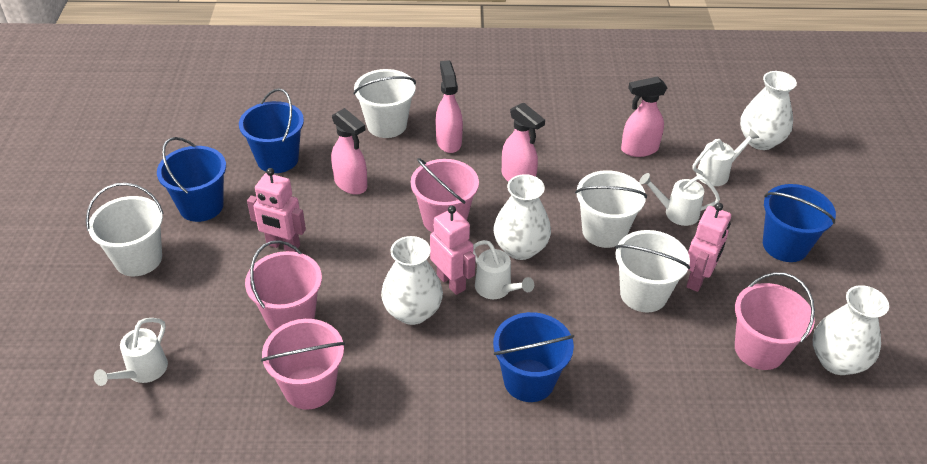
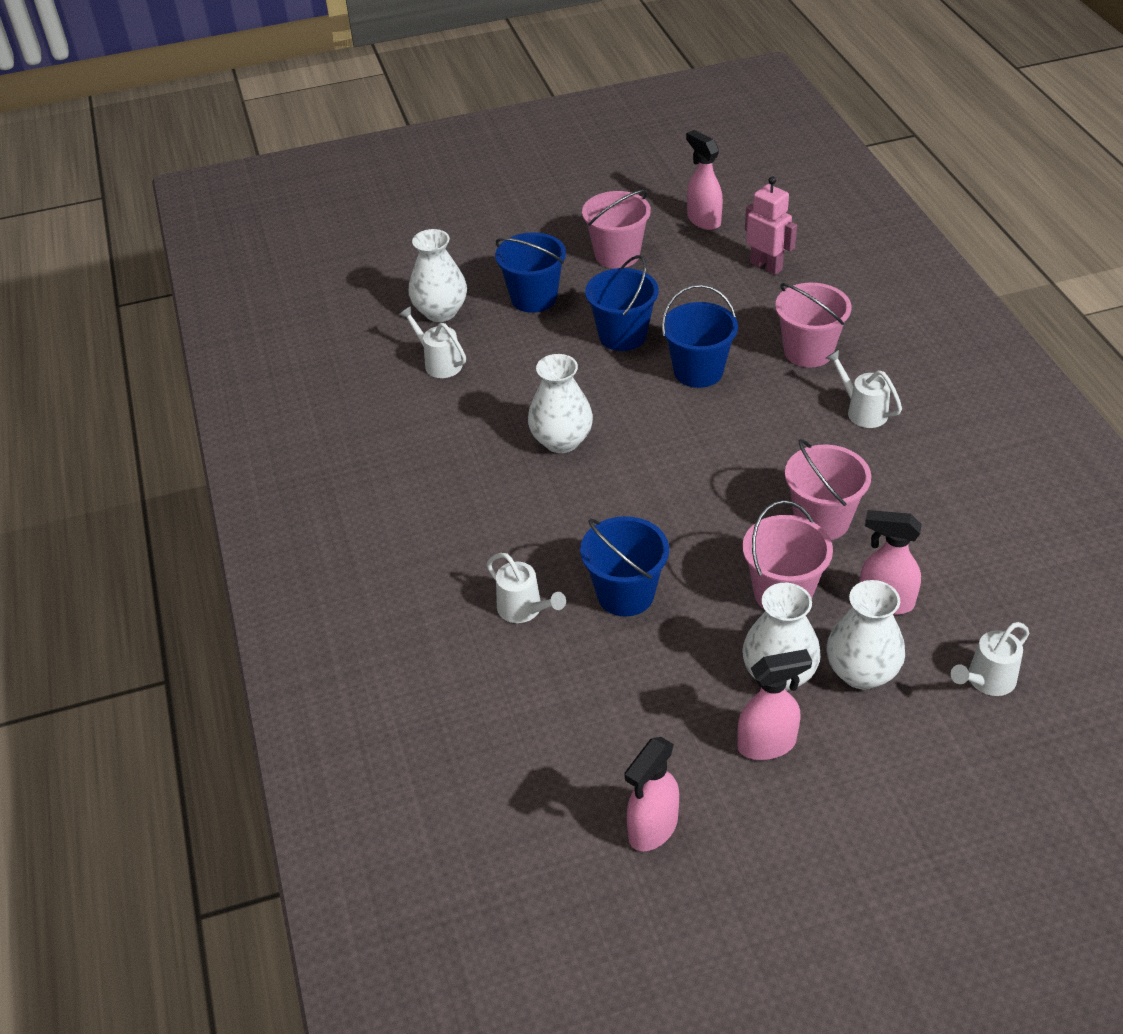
pink robot: 3 -> 1
white bucket: 4 -> 0

